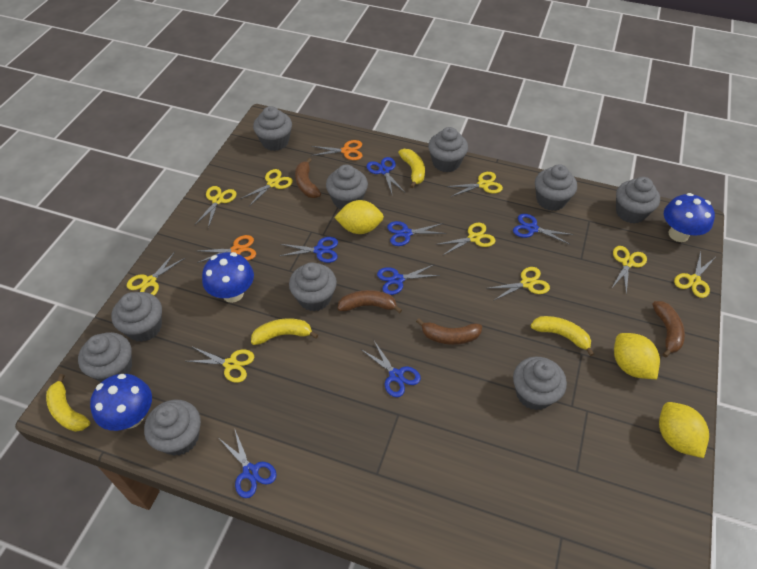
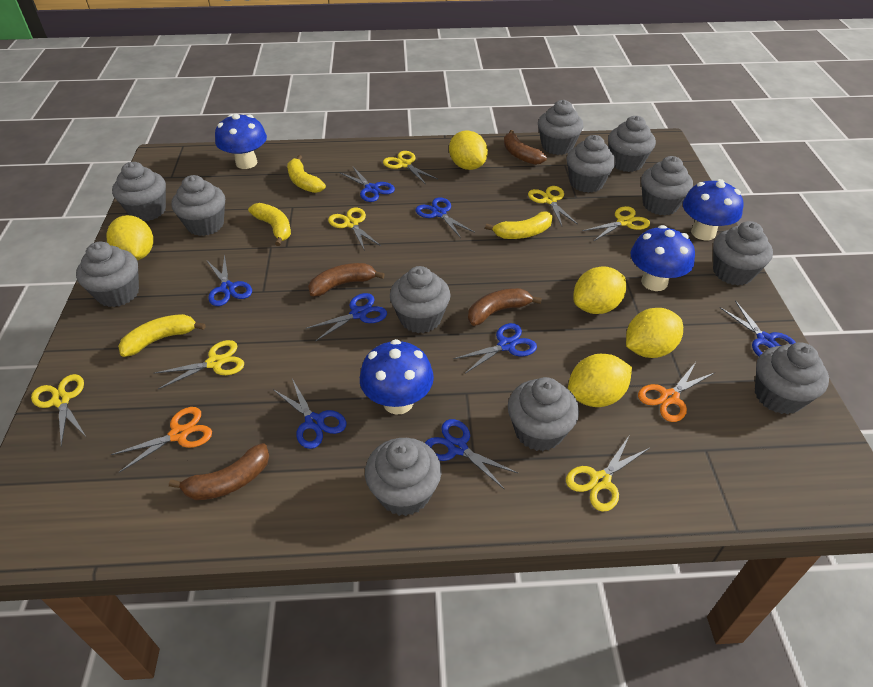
blue mushroom: 3 -> 4
blue scissors: 7 -> 8
grey cupcake: 10 -> 12
yellow lemon: 3 -> 5
yellow scissors: 9 -> 7

